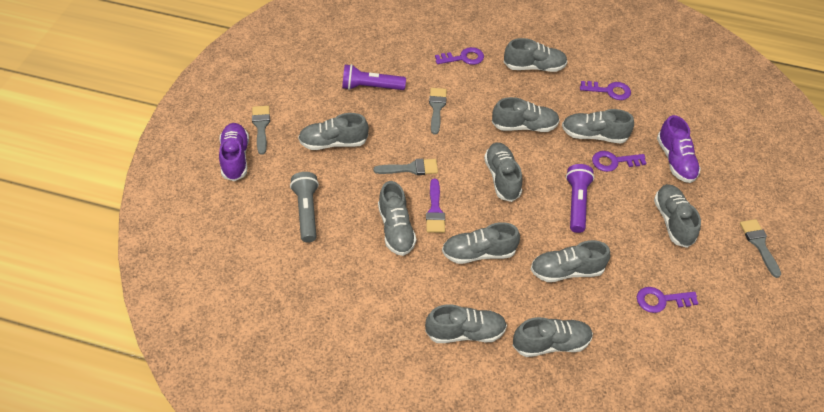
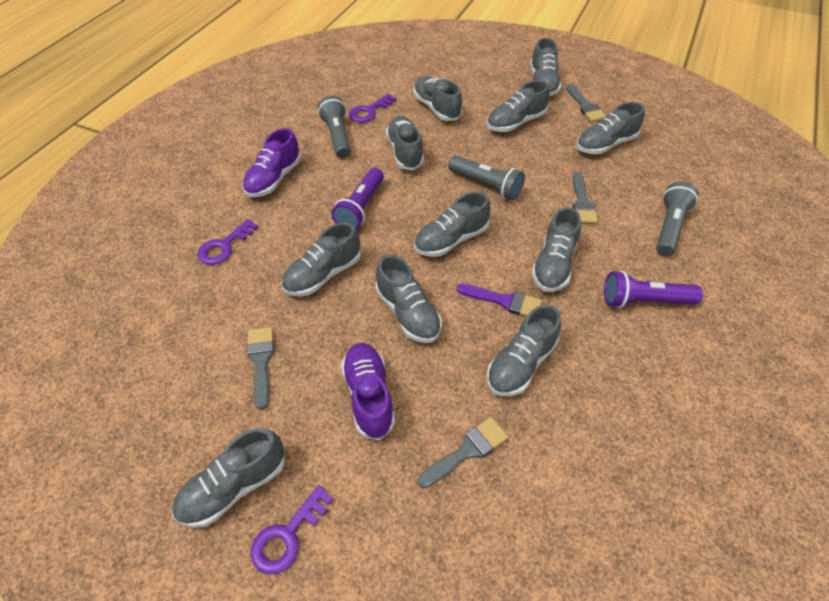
grey flashlight: 1 -> 3
purple key: 4 -> 3

